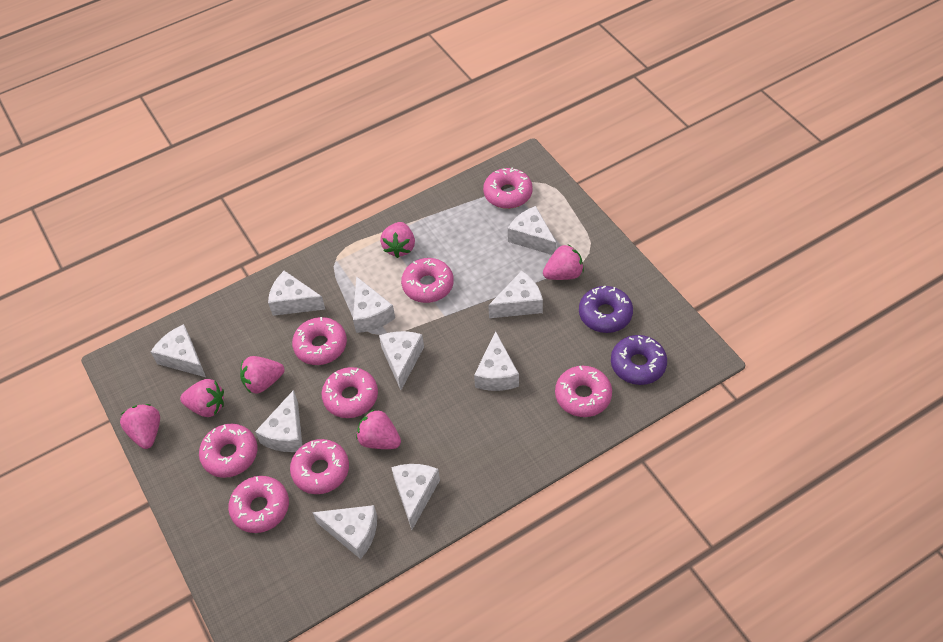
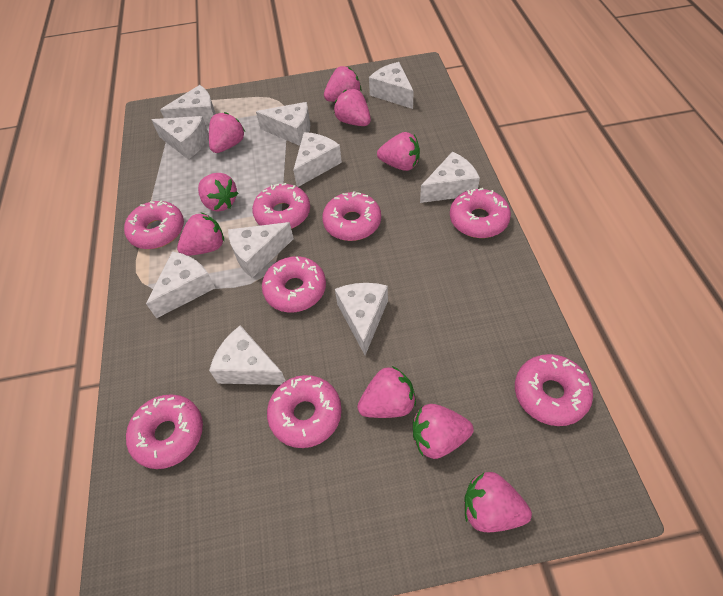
pink strawberry: 6 -> 9
purple donut: 2 -> 0

